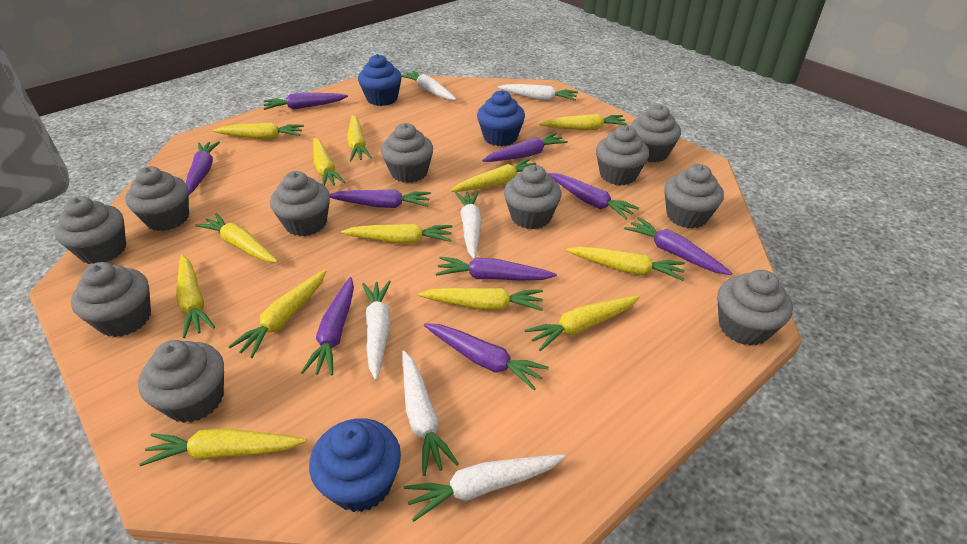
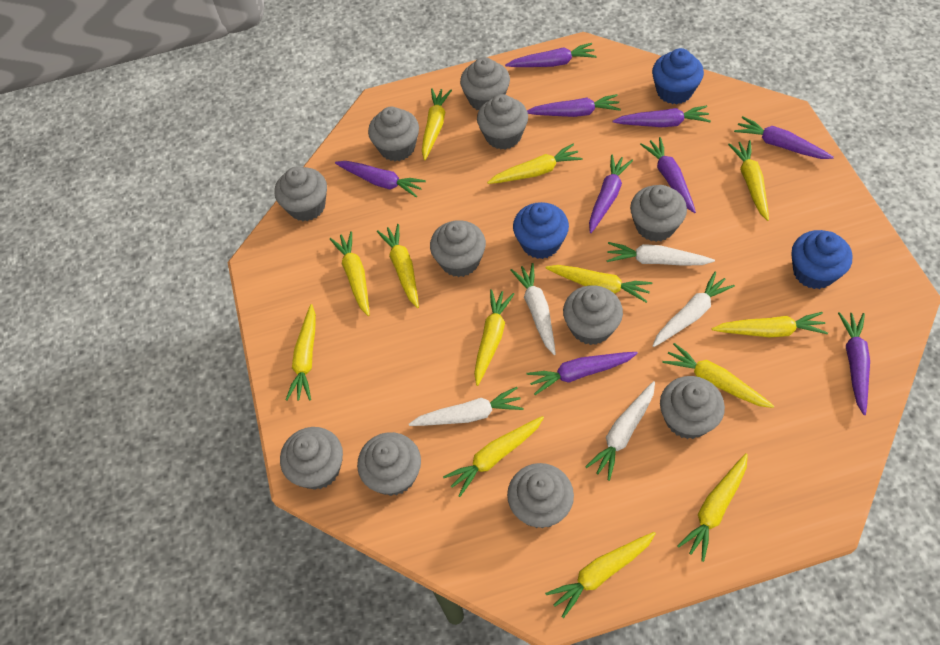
white carrot: 6 -> 5

